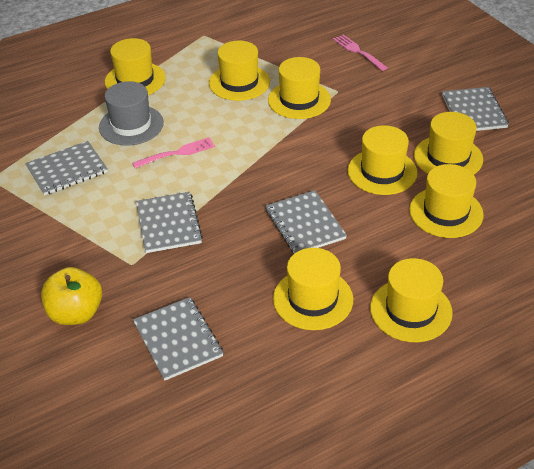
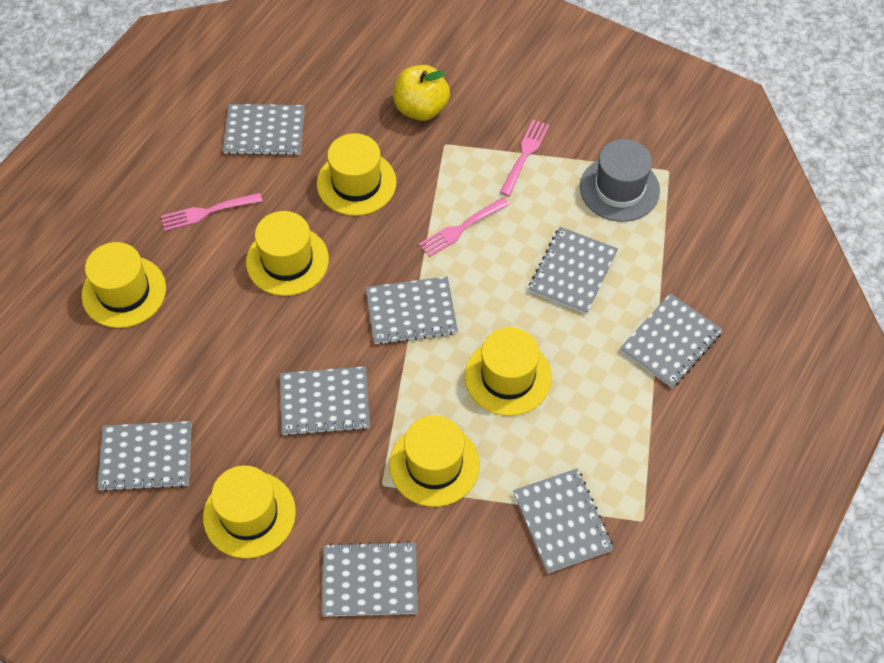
grey notebook: 5 -> 8
pink fork: 2 -> 3
yellow hat: 8 -> 6

